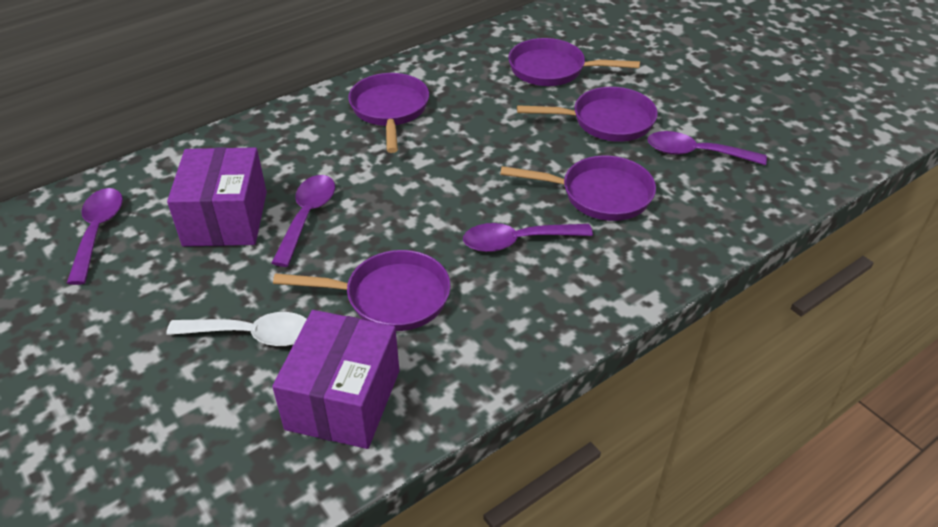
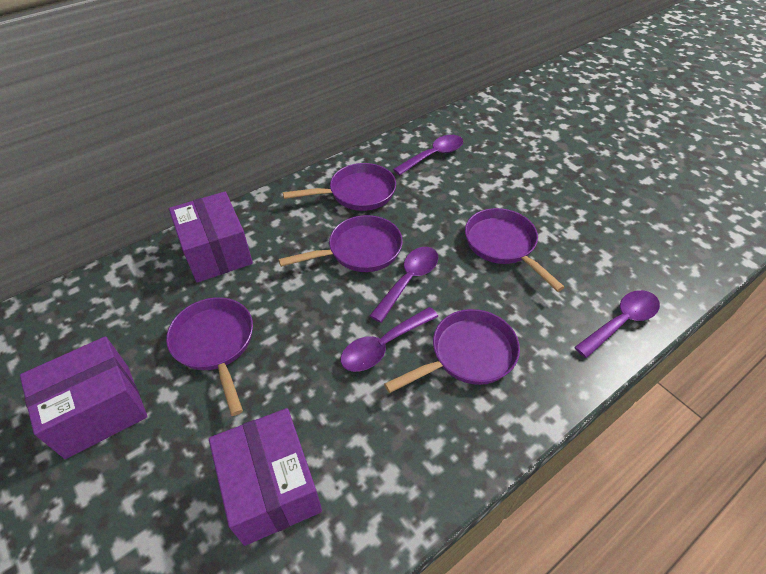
purple box: 2 -> 3
white spoon: 1 -> 0

